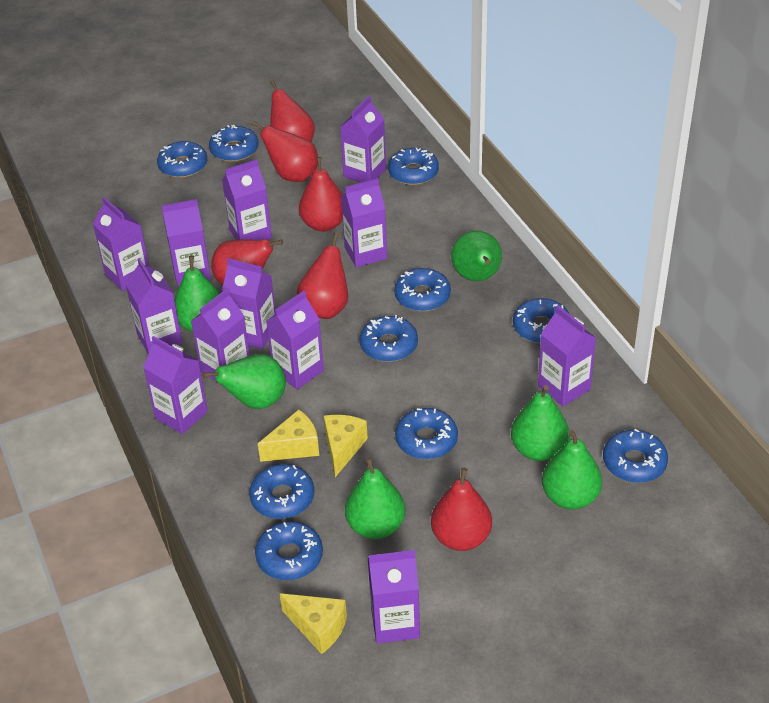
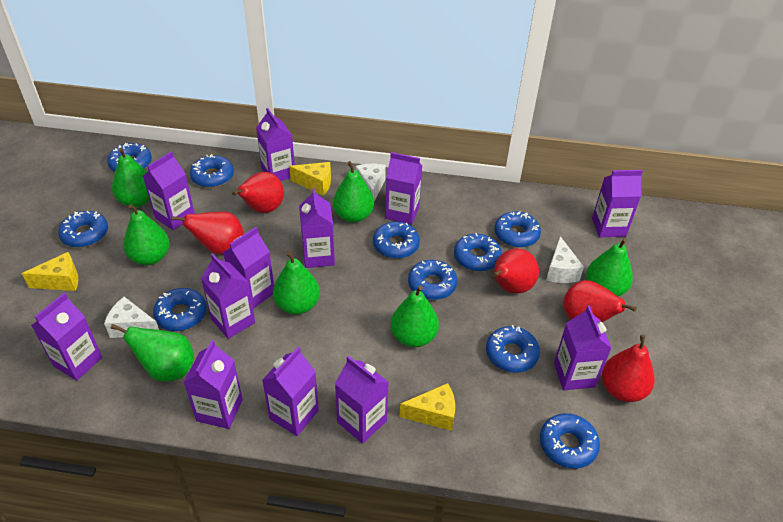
green pear: 6 -> 7
red pear: 6 -> 5
white cheese: 0 -> 3

